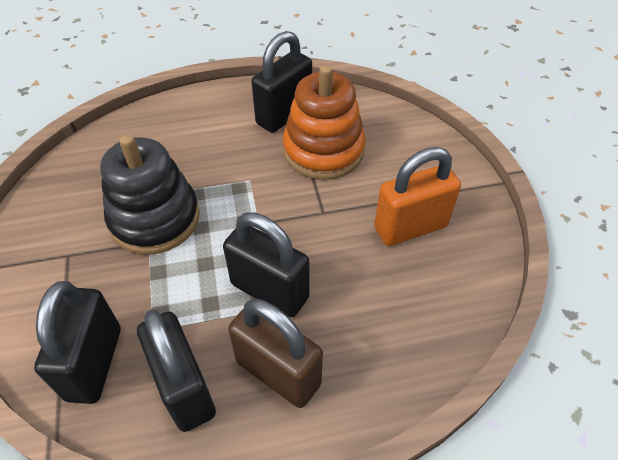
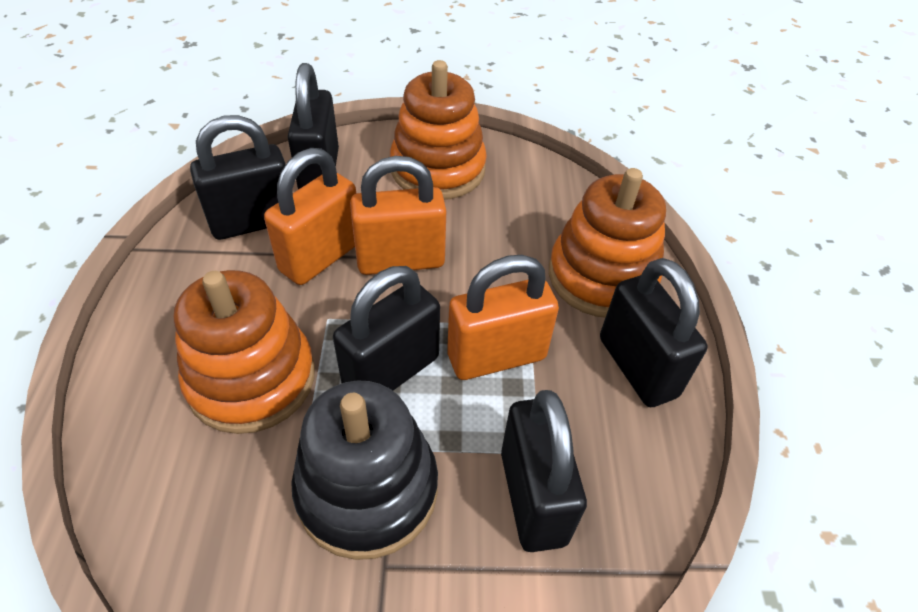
black padlock: 4 -> 5
brown padlock: 1 -> 0
orange padlock: 1 -> 3
orange stacking toy: 1 -> 3

